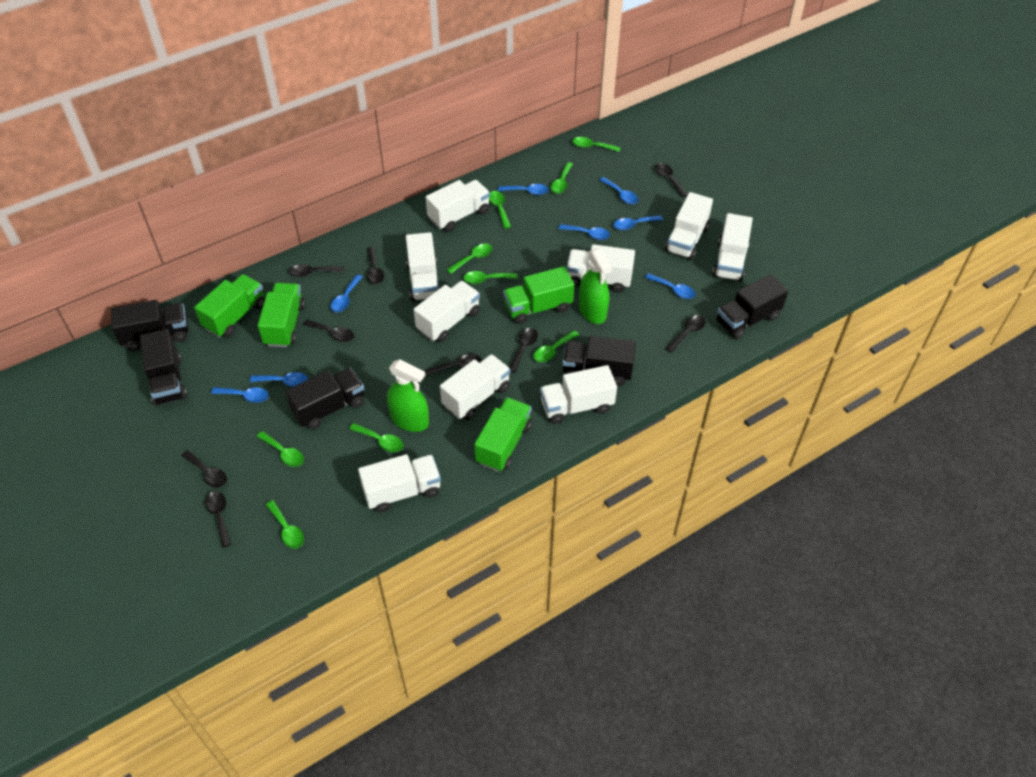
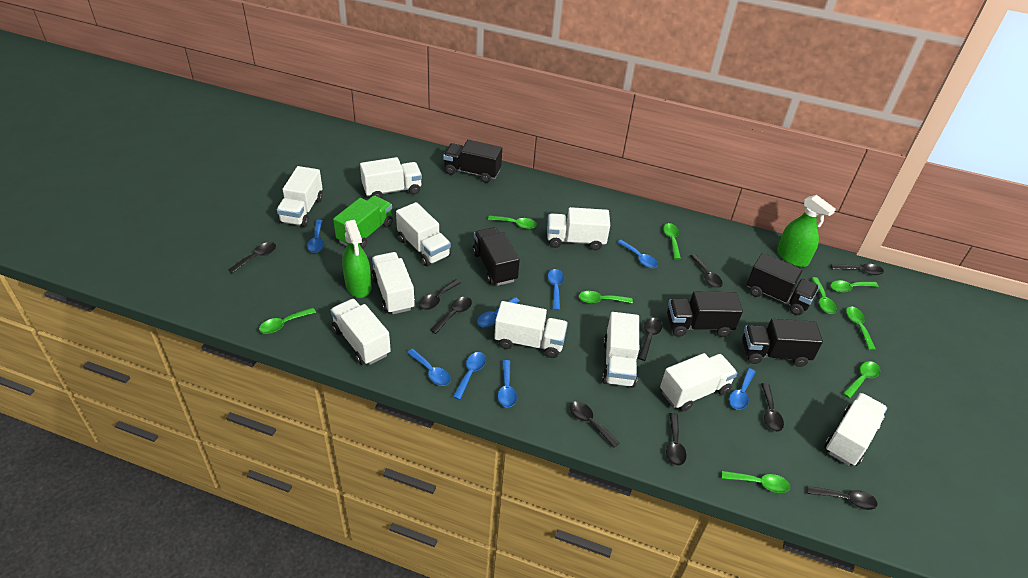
black spoon: 9 -> 10
green truck: 4 -> 1
white truck: 9 -> 10

